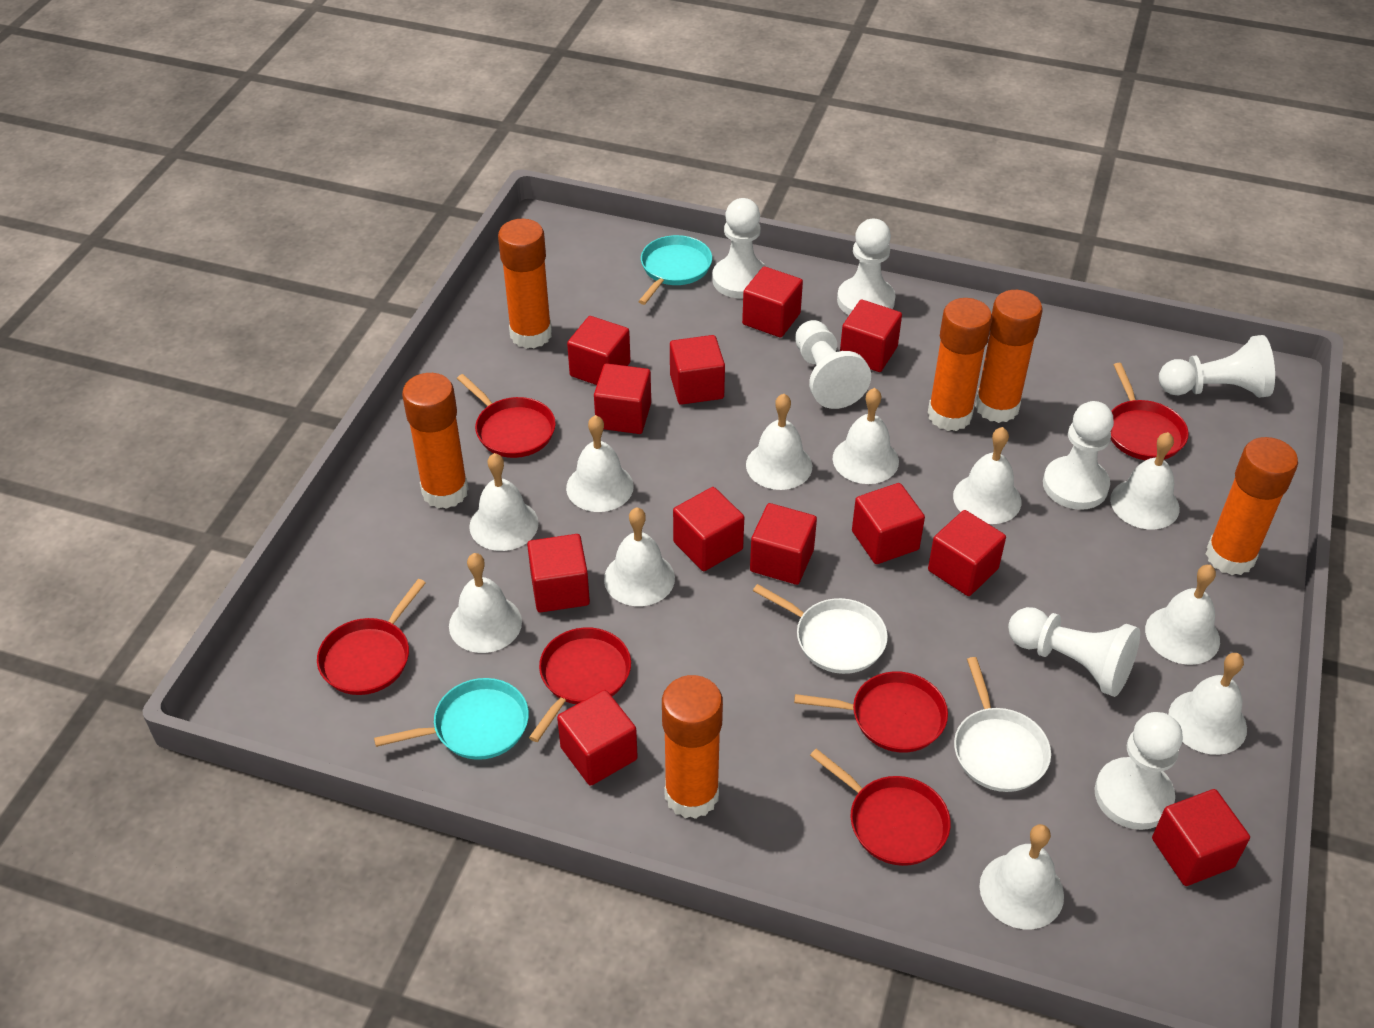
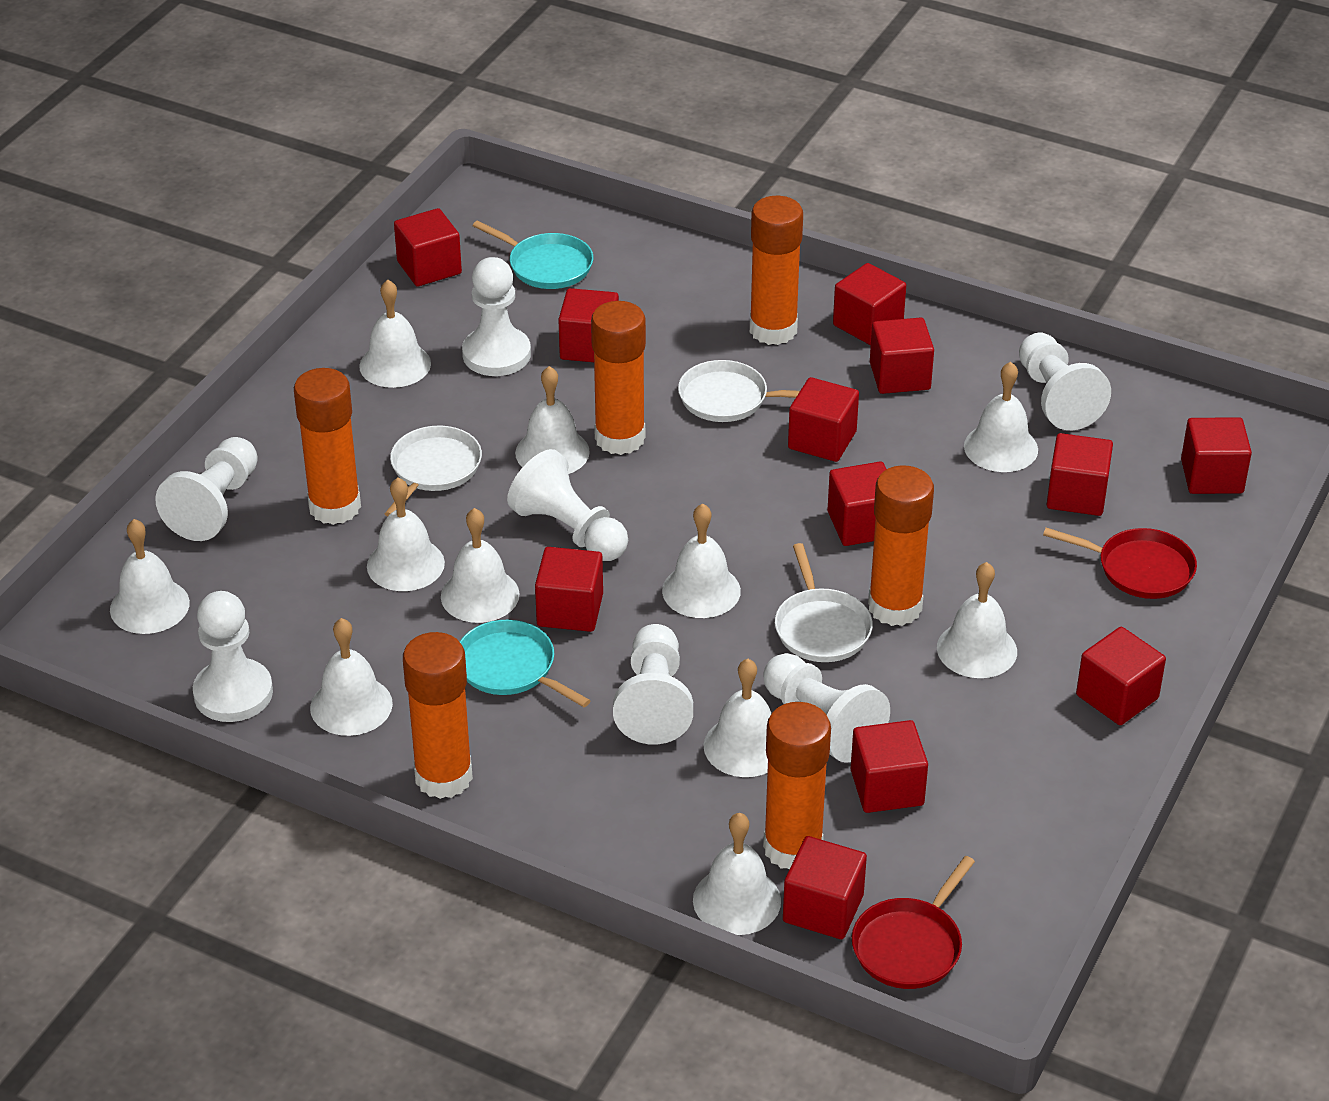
red pan: 6 -> 2
white pan: 2 -> 3

